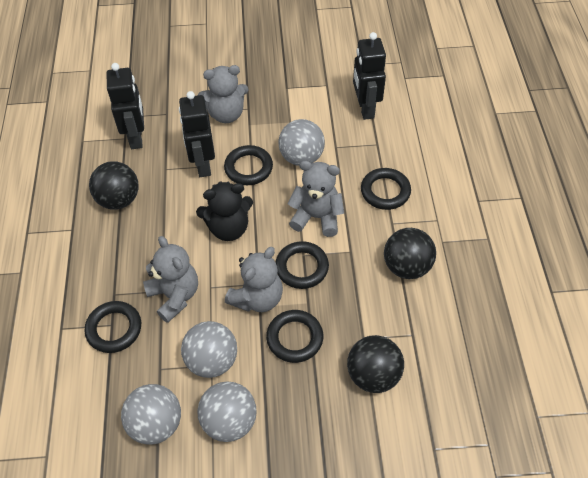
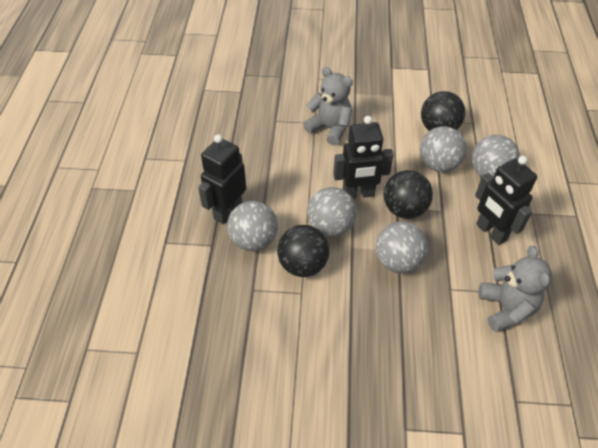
black ring: 5 -> 0
black teddy bear: 1 -> 0
grey ball: 4 -> 5
grey teddy bear: 4 -> 2

